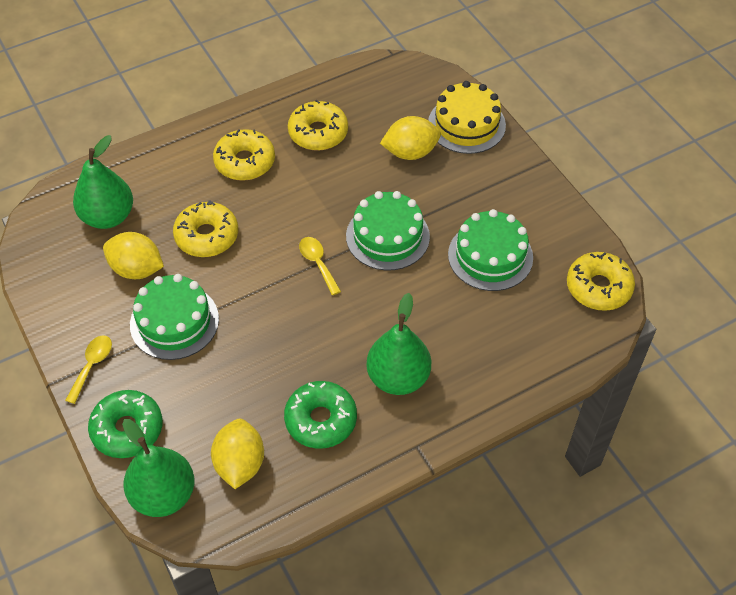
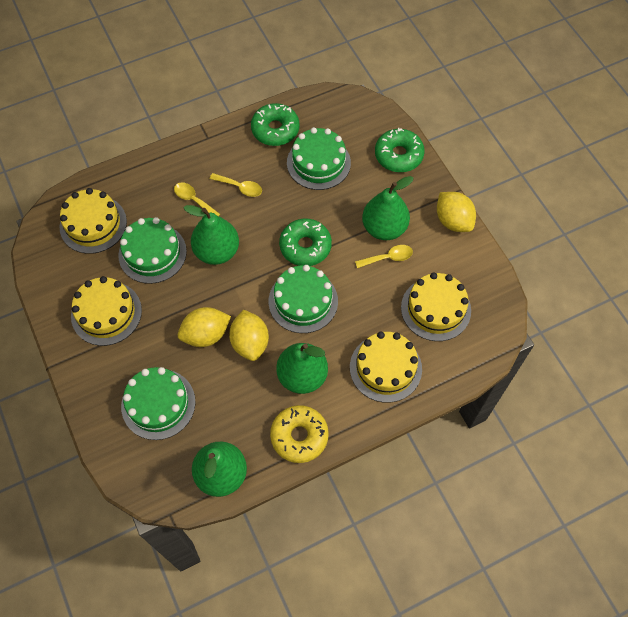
green cake: 3 -> 4
green donut: 2 -> 3
green pear: 3 -> 4
yellow cake: 1 -> 4
yellow donut: 4 -> 1
yellow spoon: 2 -> 3

